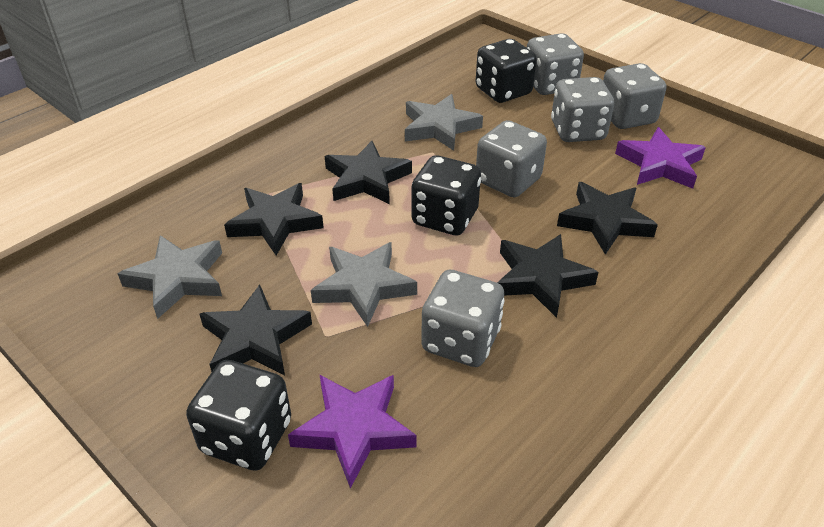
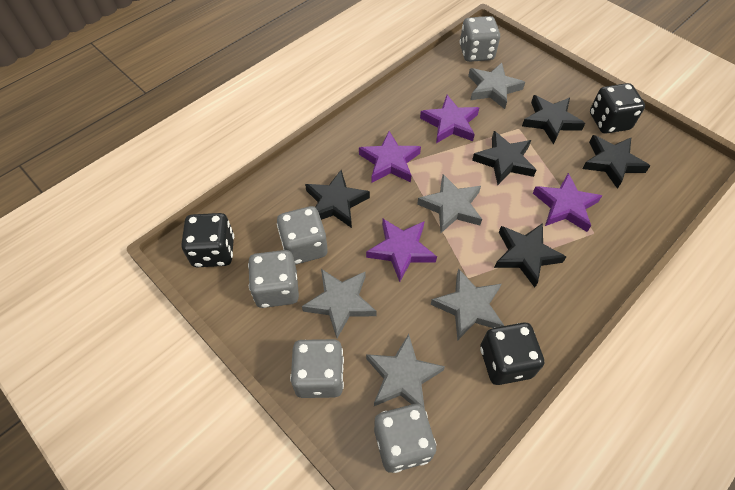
grey star: 3 -> 5
purple star: 2 -> 4

